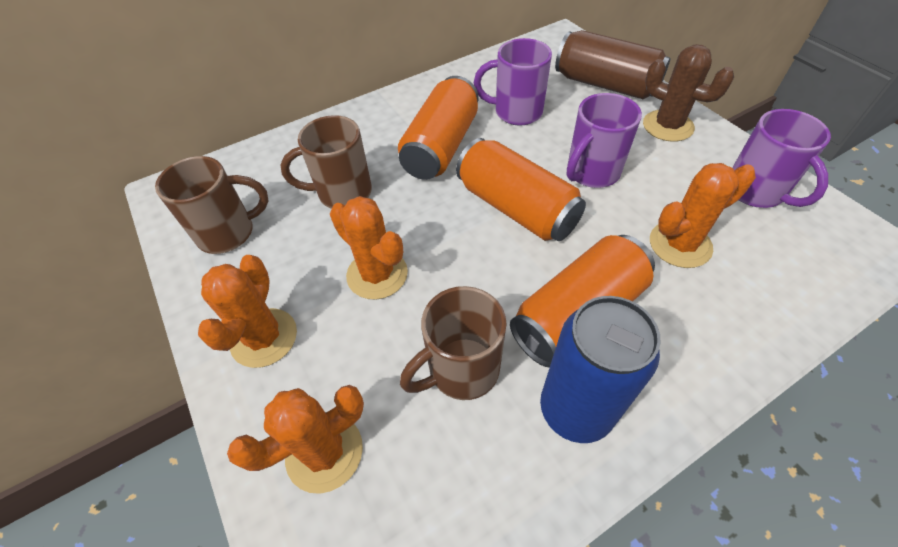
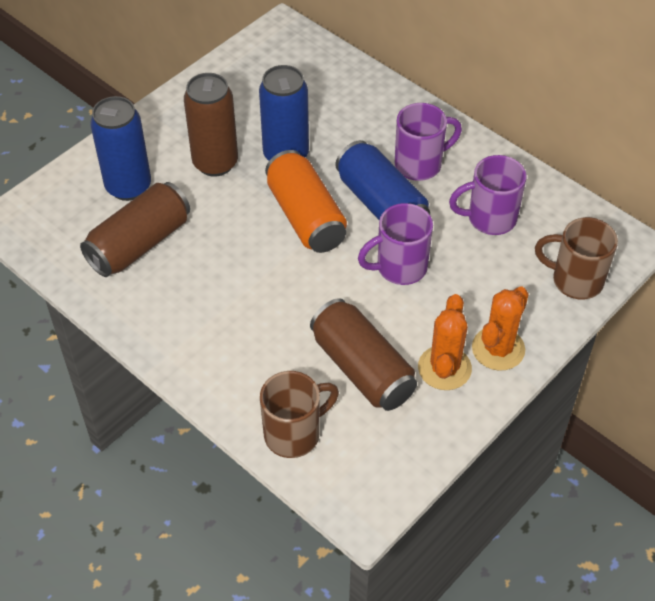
blue can: 1 -> 3
brown cactus: 1 -> 0
brown can: 1 -> 3
brown mug: 3 -> 2
orange cactus: 4 -> 2
orange can: 3 -> 1

